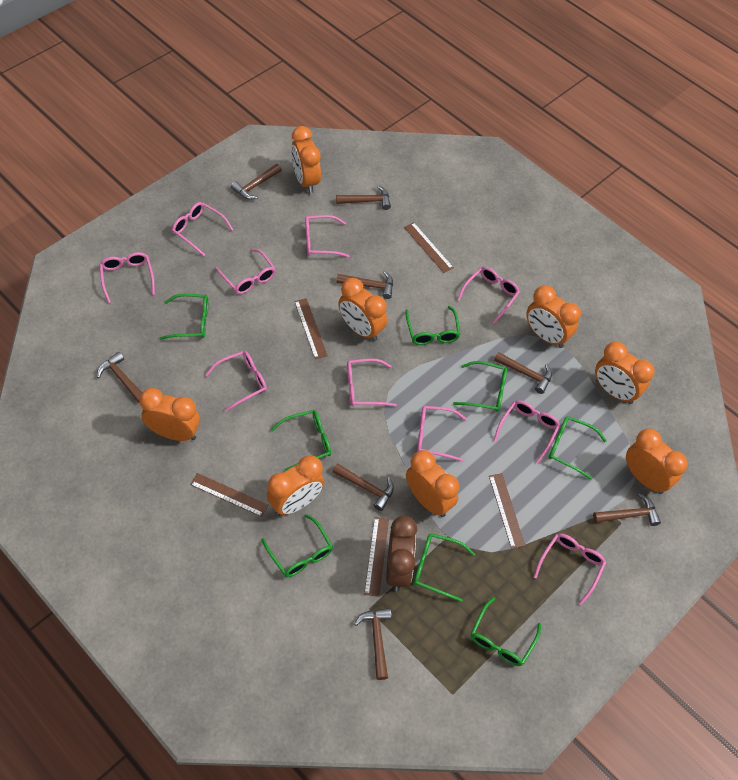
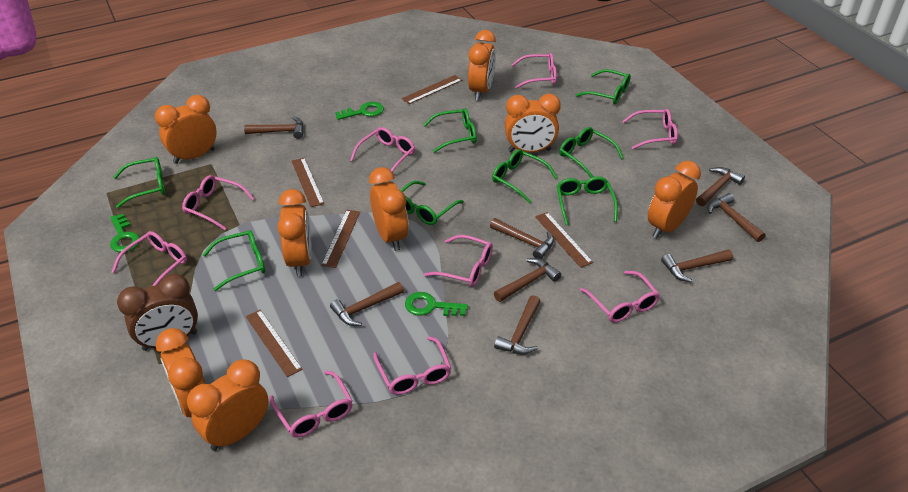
green key: 0 -> 3
pink glasses: 10 -> 9

